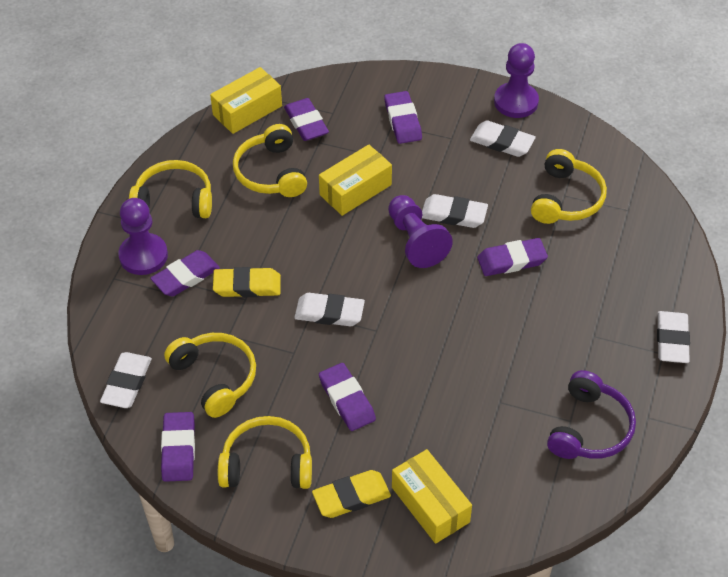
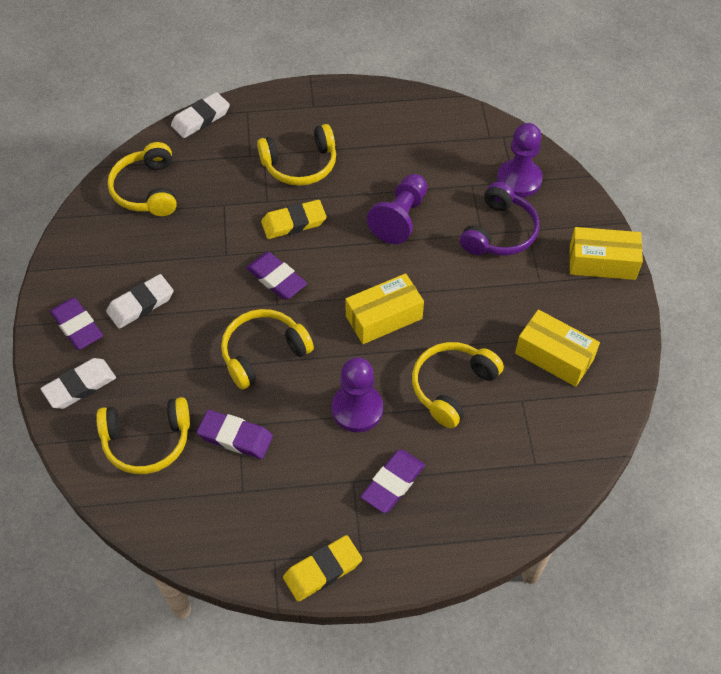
purple eraser: 6 -> 4
white eraser: 5 -> 3

